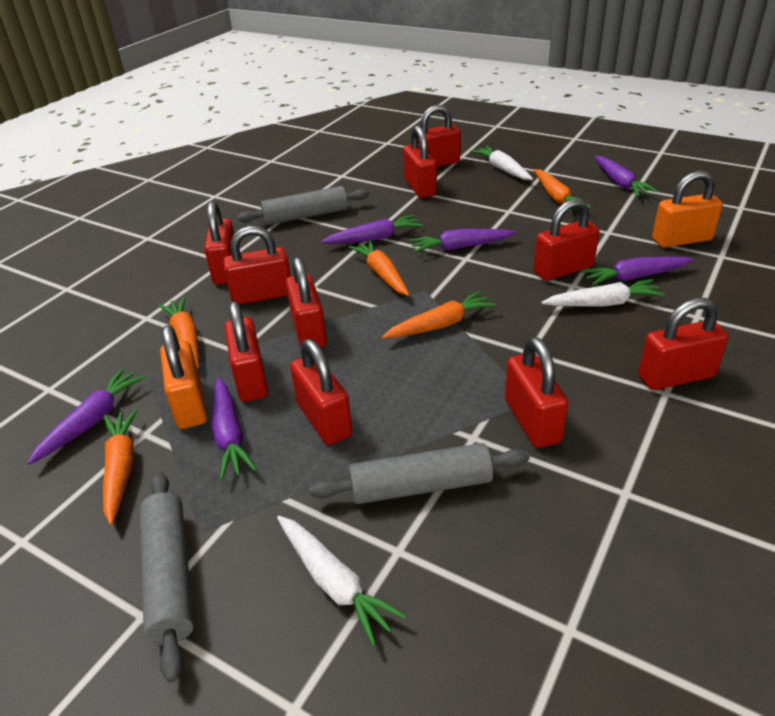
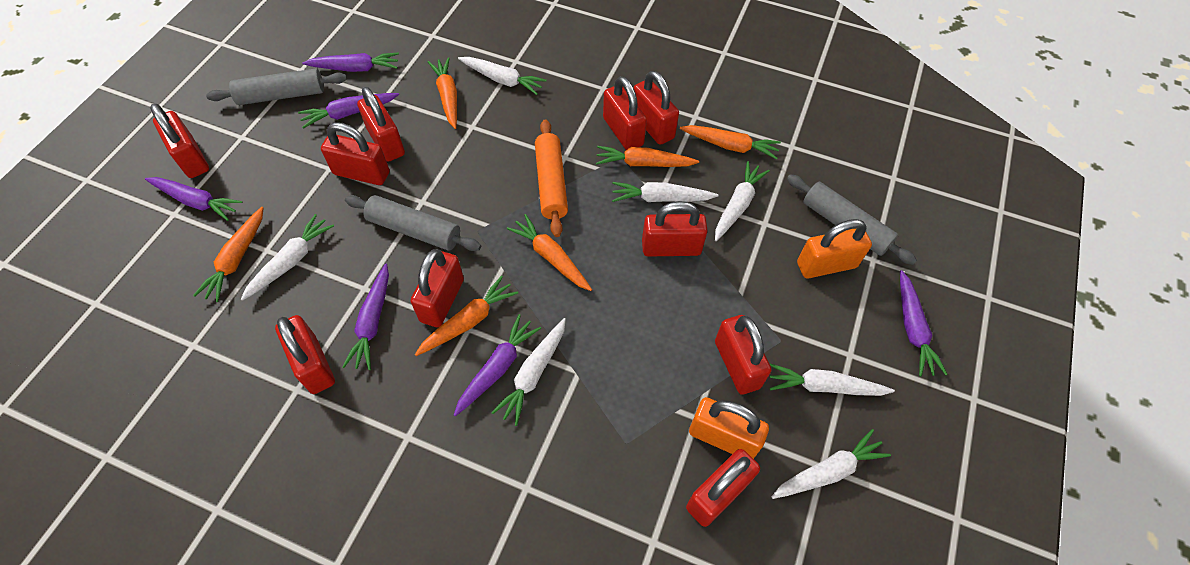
orange carrot: 5 -> 6
orange rolling pin: 0 -> 1
white carrot: 3 -> 7

